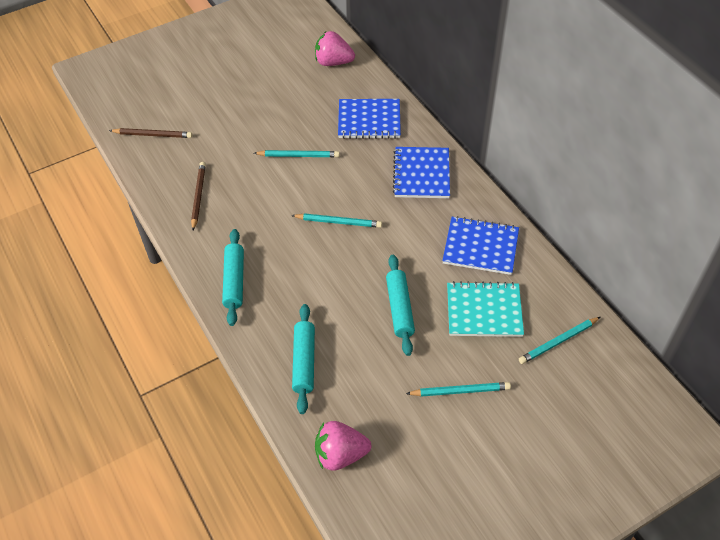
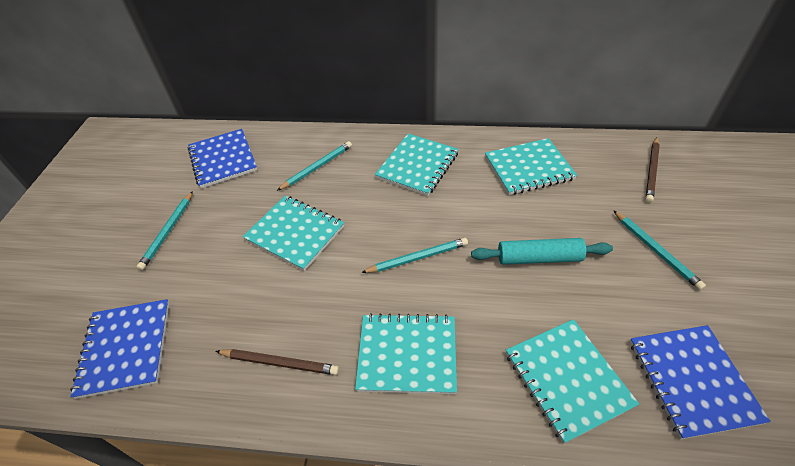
pink strawberry: 2 -> 0
turquoise notebook: 1 -> 5
turquoise rolling pin: 3 -> 1

